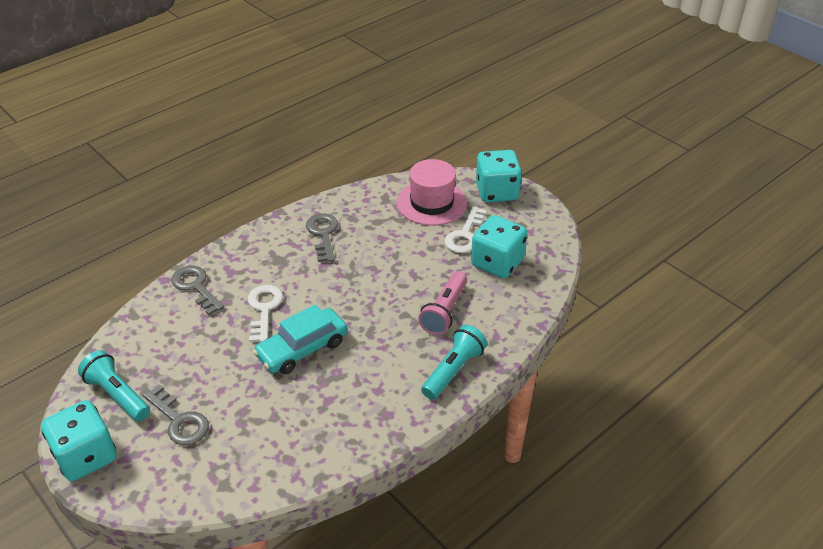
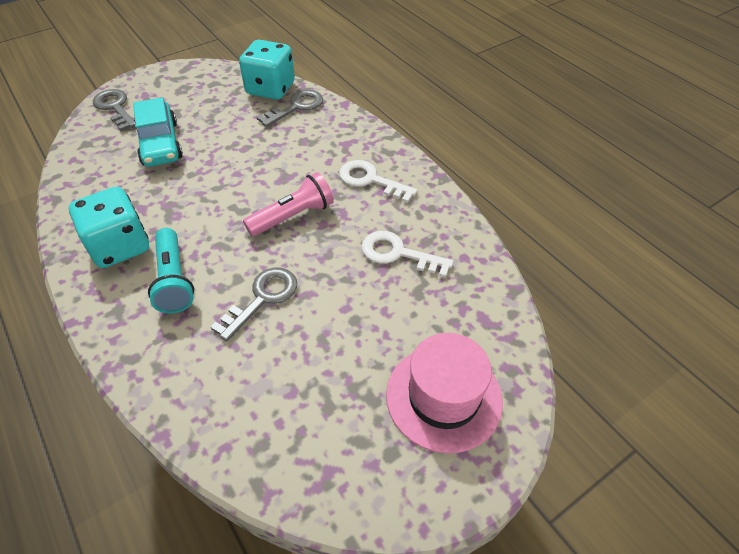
turquoise dice: 3 -> 2
turquoise flashlight: 2 -> 1

